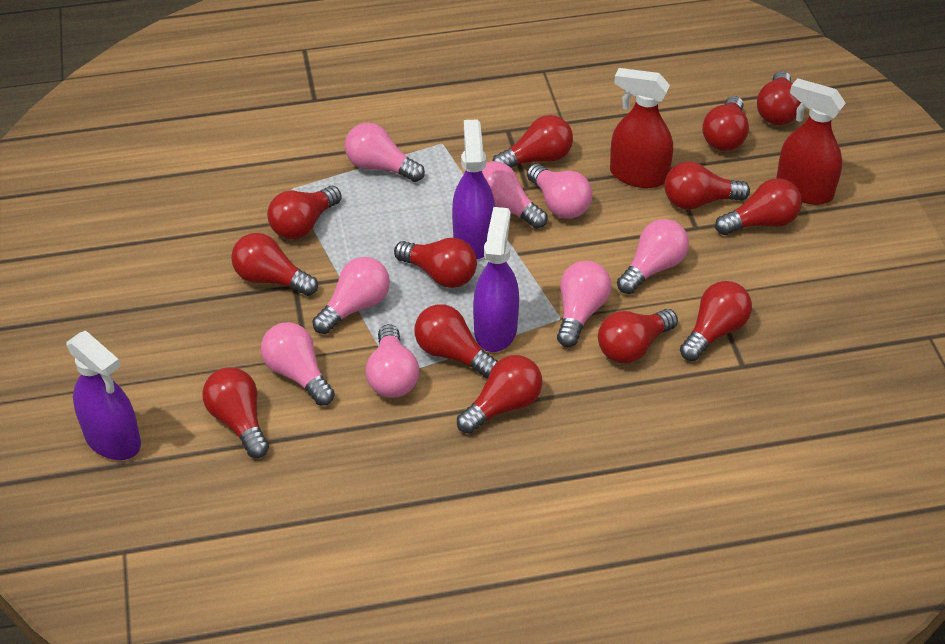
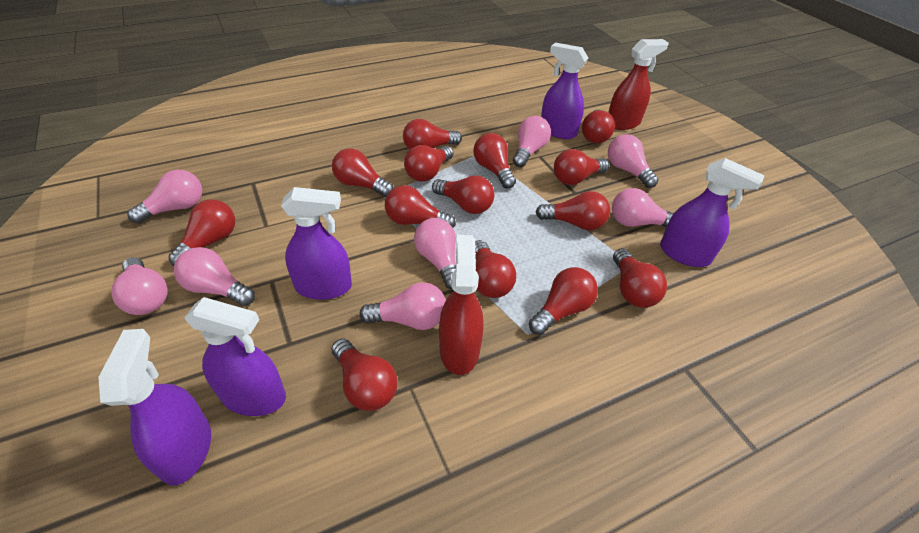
purple spray bottle: 3 -> 5
red light bulb: 13 -> 14

